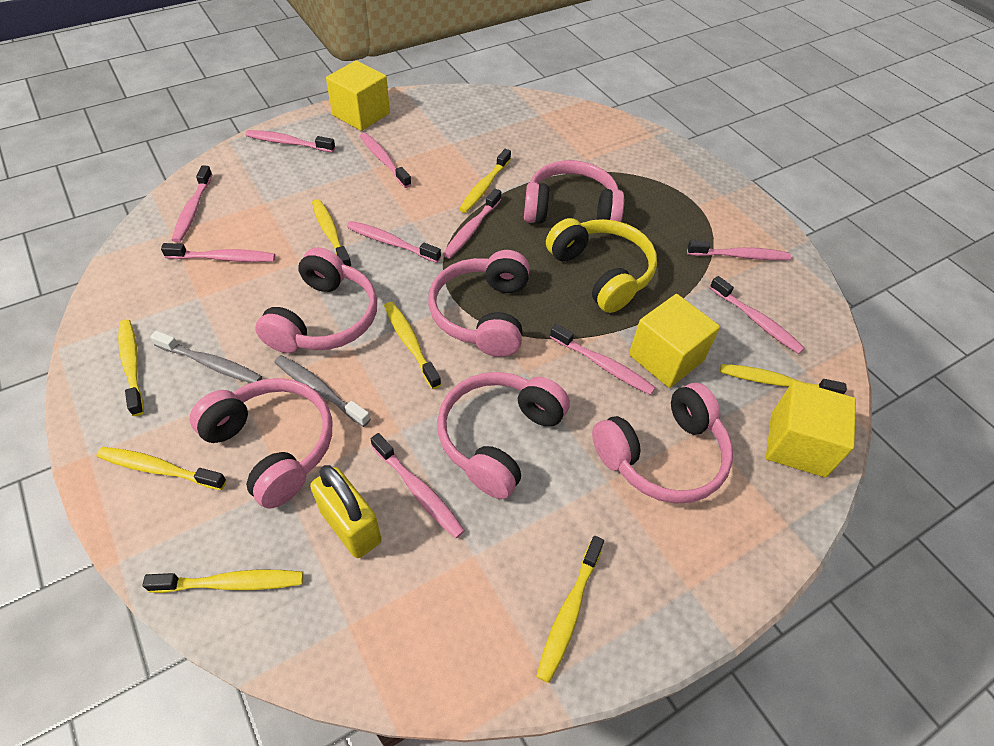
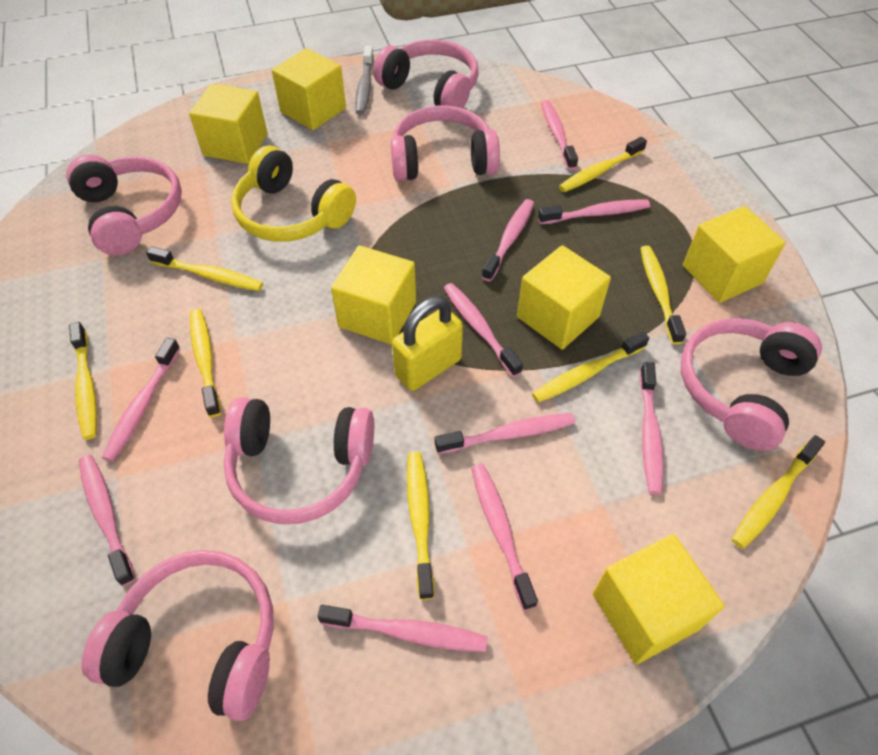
grey toothbrush: 2 -> 1
yellow cube: 3 -> 6

